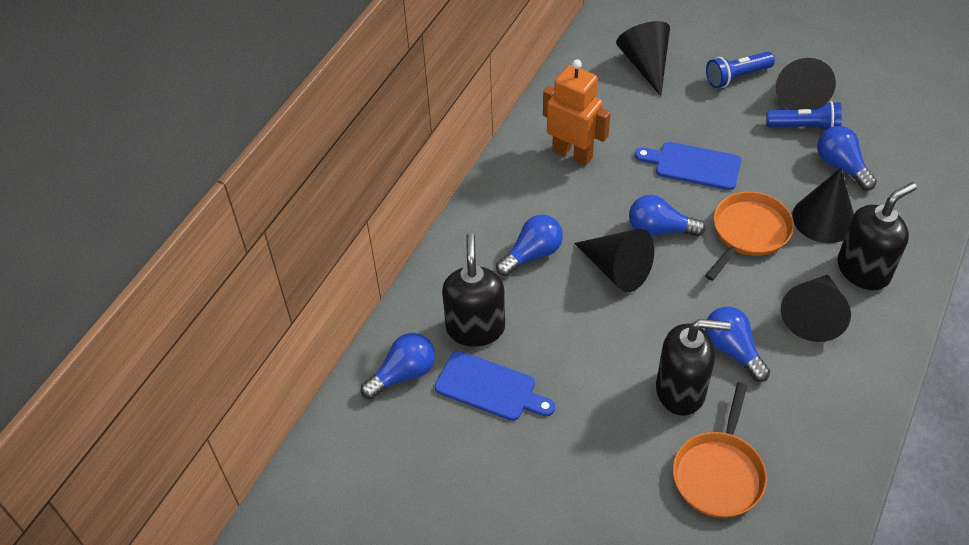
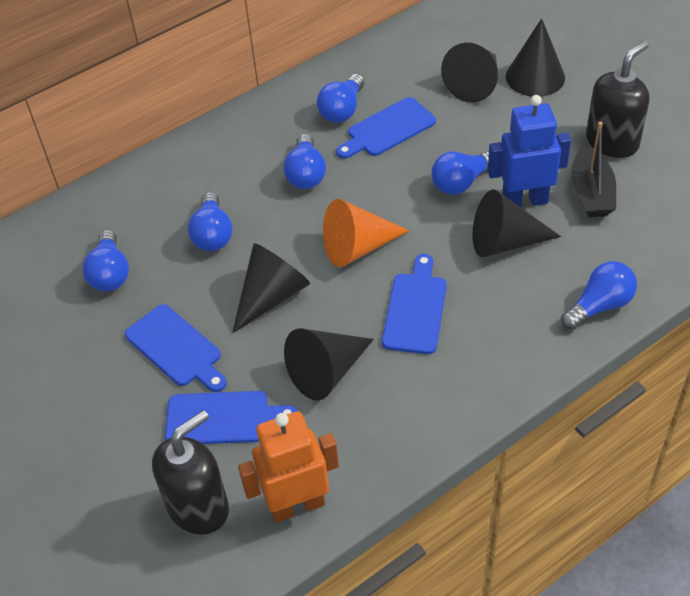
black boat: 0 -> 1
black soap dispenser: 3 -> 2
blue cutting board: 2 -> 4
blue flashlight: 2 -> 0
blue light bulb: 5 -> 6
blue robot: 0 -> 1
orange cone: 0 -> 1
orange pan: 2 -> 0

